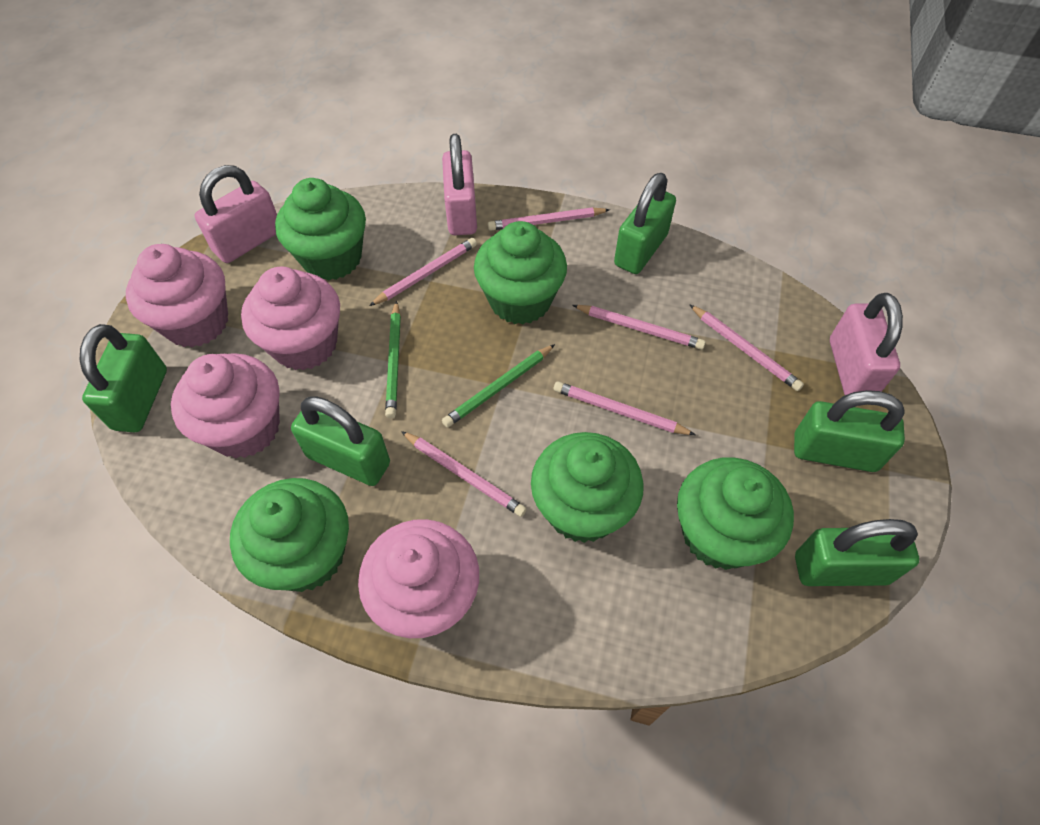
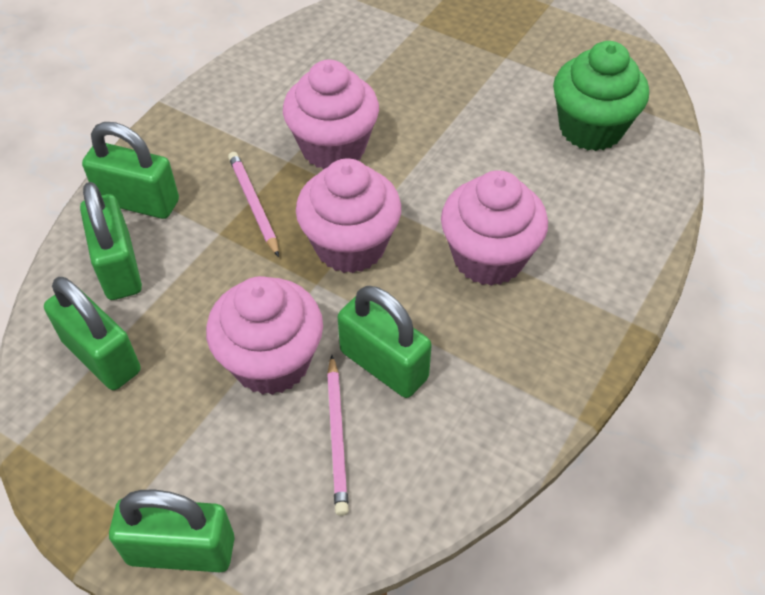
green cupcake: 5 -> 1
green pencil: 2 -> 0
pink padlock: 3 -> 0
pink pencil: 6 -> 2

